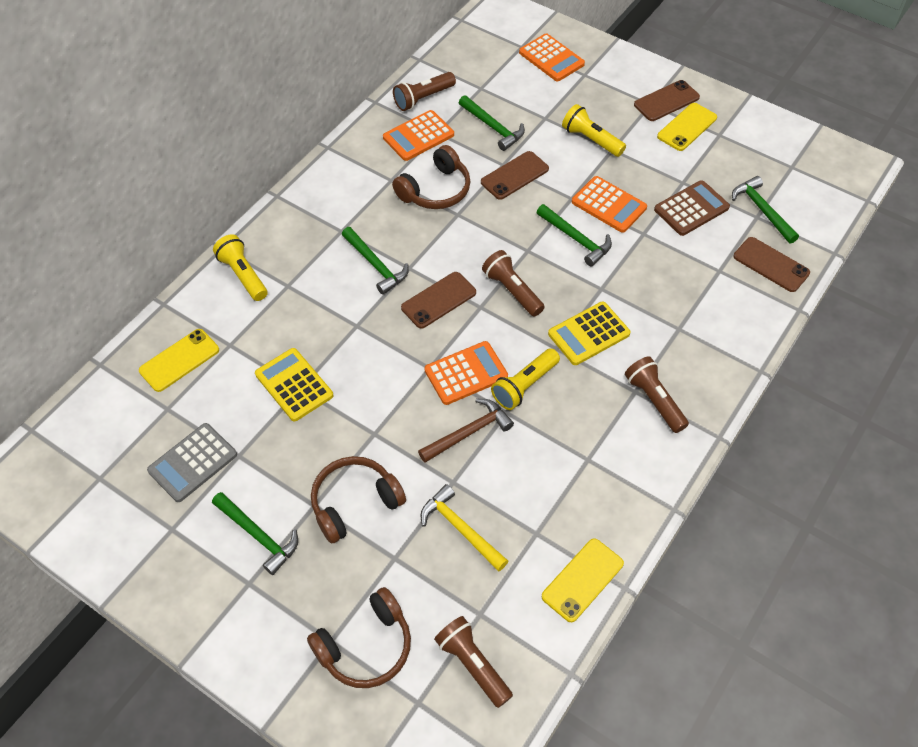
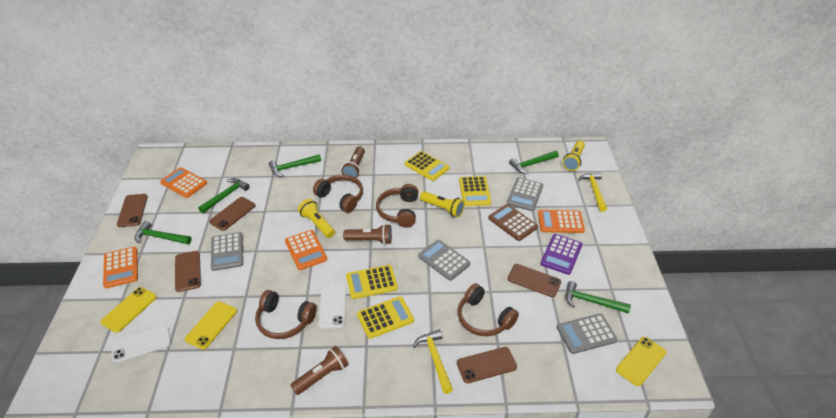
brown flashlight: 4 -> 3
brown hammer: 1 -> 0
brown headphones: 3 -> 4
brown phone: 4 -> 5
grey calculator: 1 -> 4
purple calculator: 0 -> 1
white phone: 0 -> 2
yellow calculator: 2 -> 4
yellow hammer: 1 -> 2

